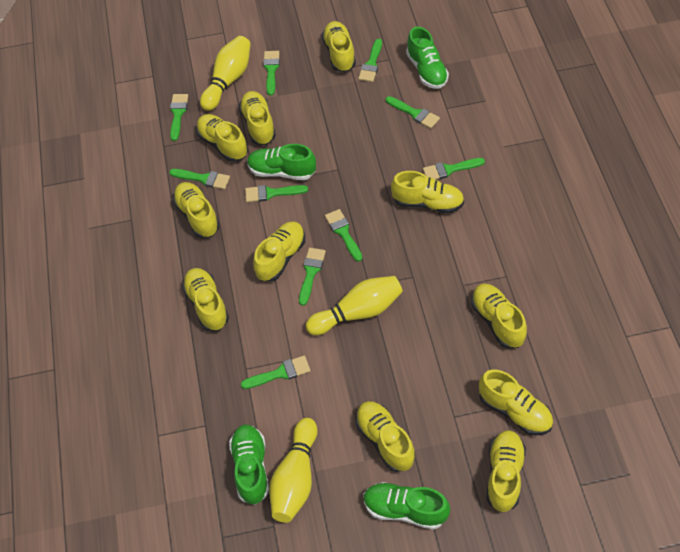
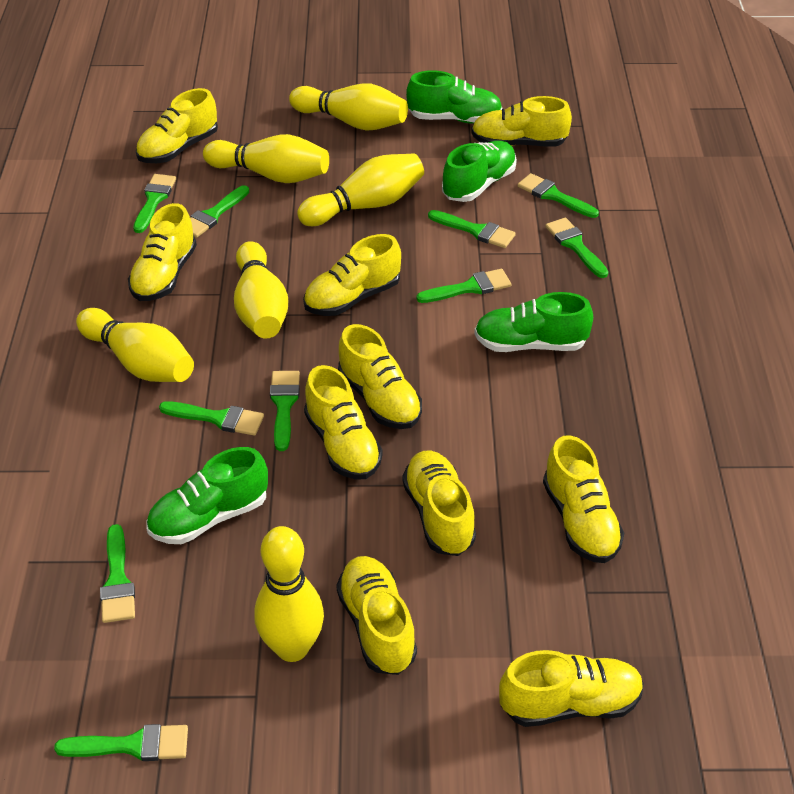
yellow bowling pin: 3 -> 6
yellow shoe: 11 -> 10

